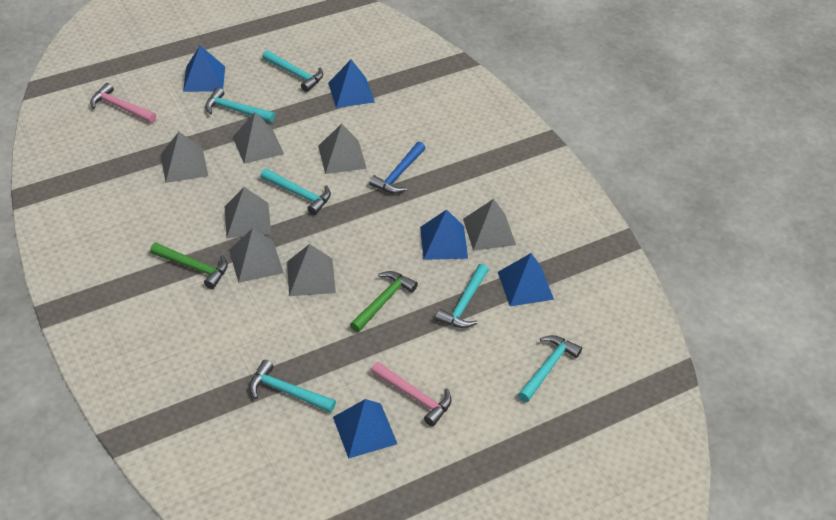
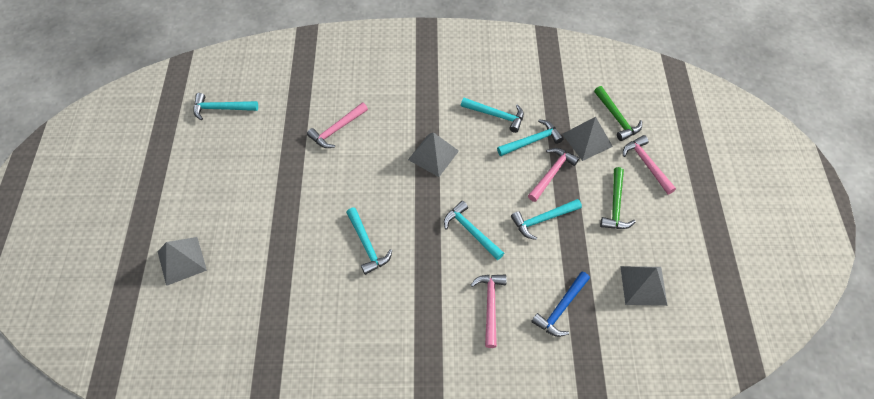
blue pyramid: 5 -> 0
grey pyramid: 7 -> 4
pink hammer: 2 -> 4

